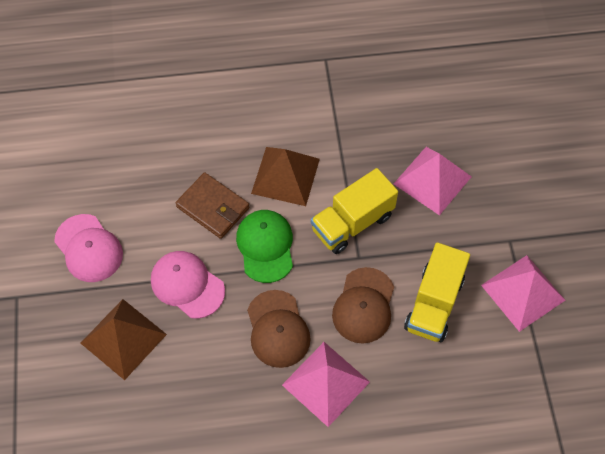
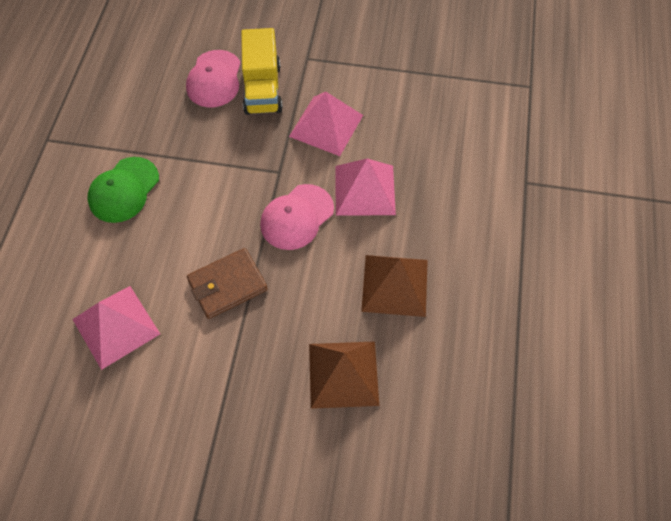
brown cap: 2 -> 0
yellow truck: 2 -> 1

